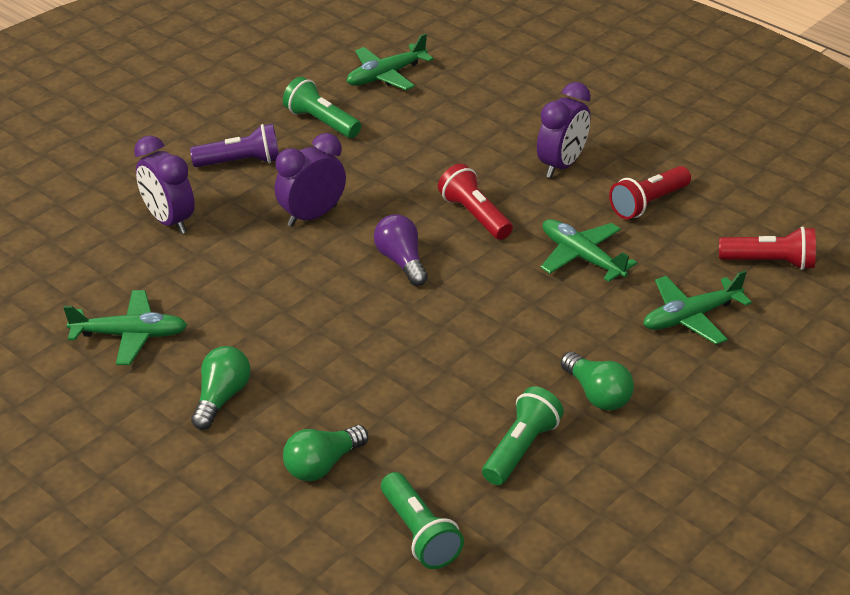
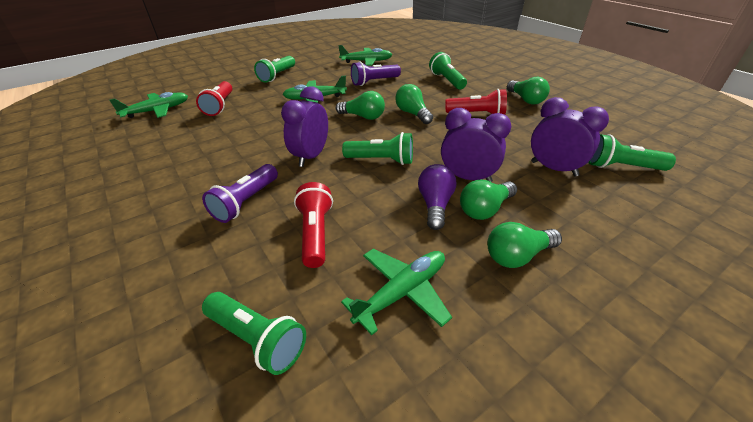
green flashlight: 3 -> 5
green light bulb: 3 -> 5
purple flashlight: 1 -> 2

